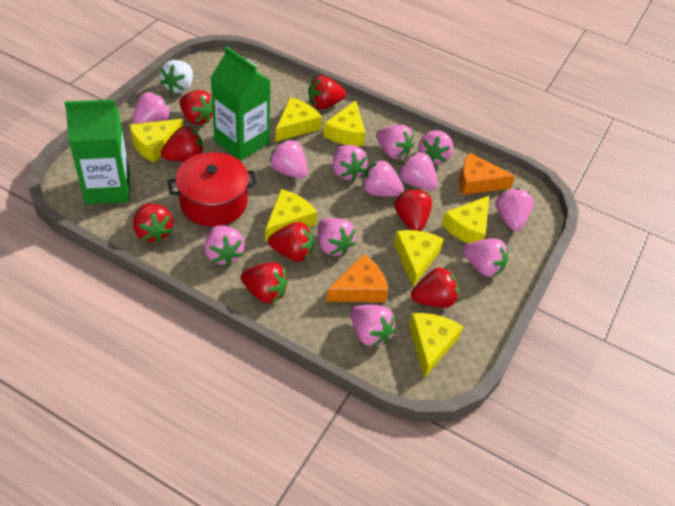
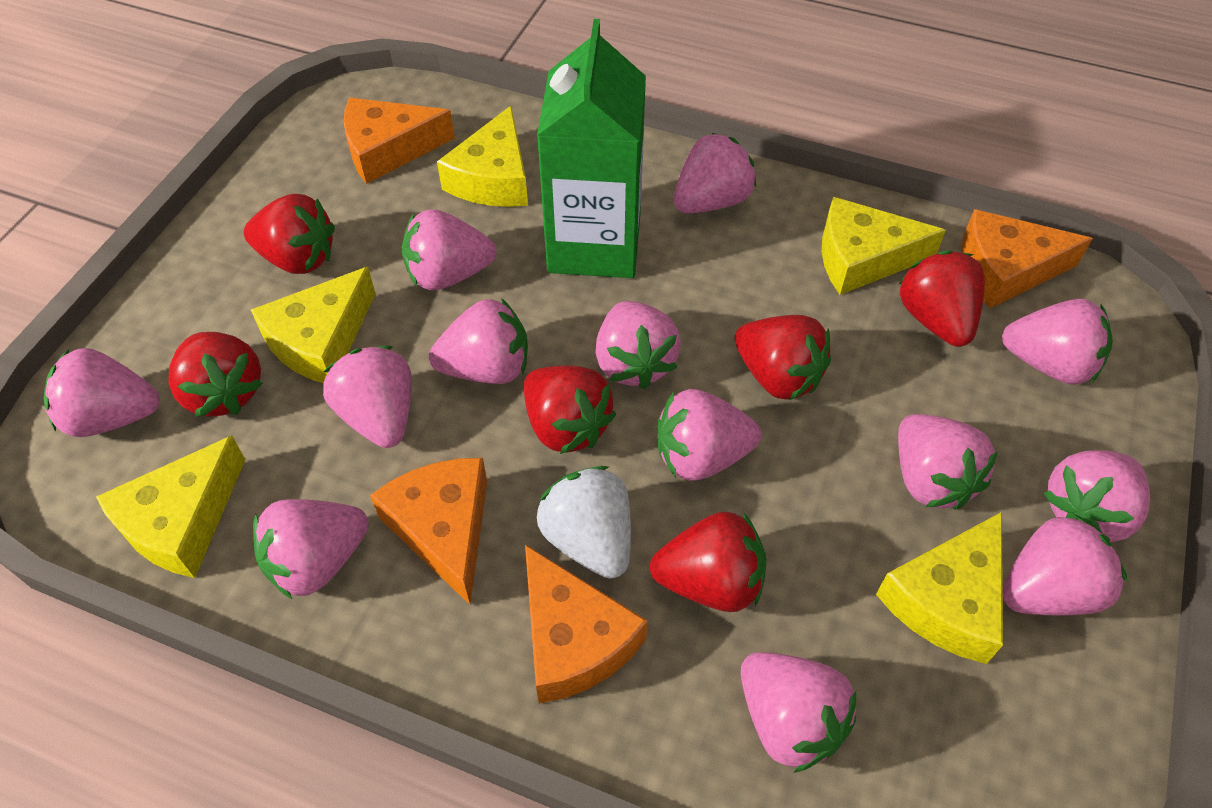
green carton: 2 -> 1
orange cheese: 2 -> 4
pink strawberry: 12 -> 13
red pot: 1 -> 0
red strawberry: 8 -> 6
yellow cheese: 7 -> 5

